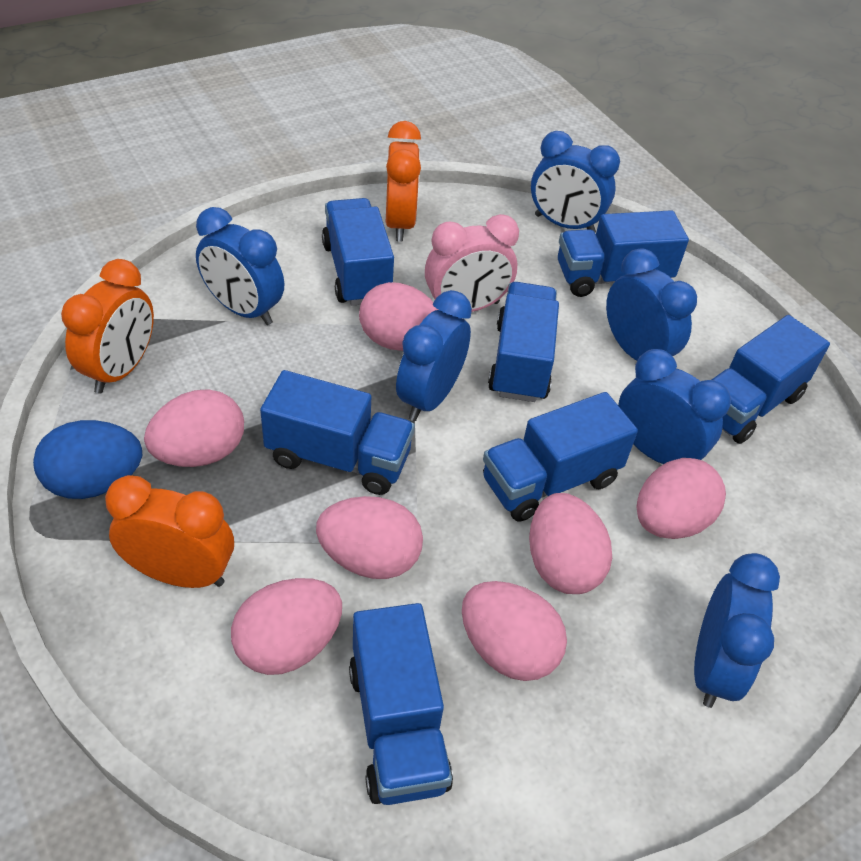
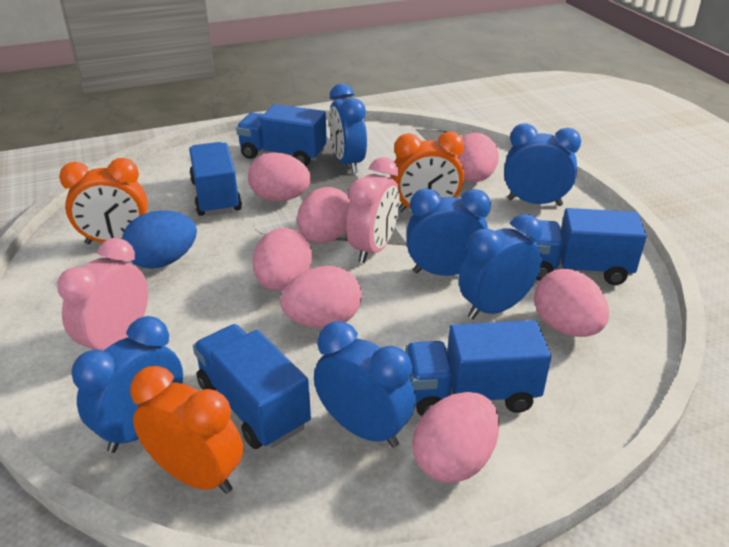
blue truck: 7 -> 5
pink clock: 1 -> 2

